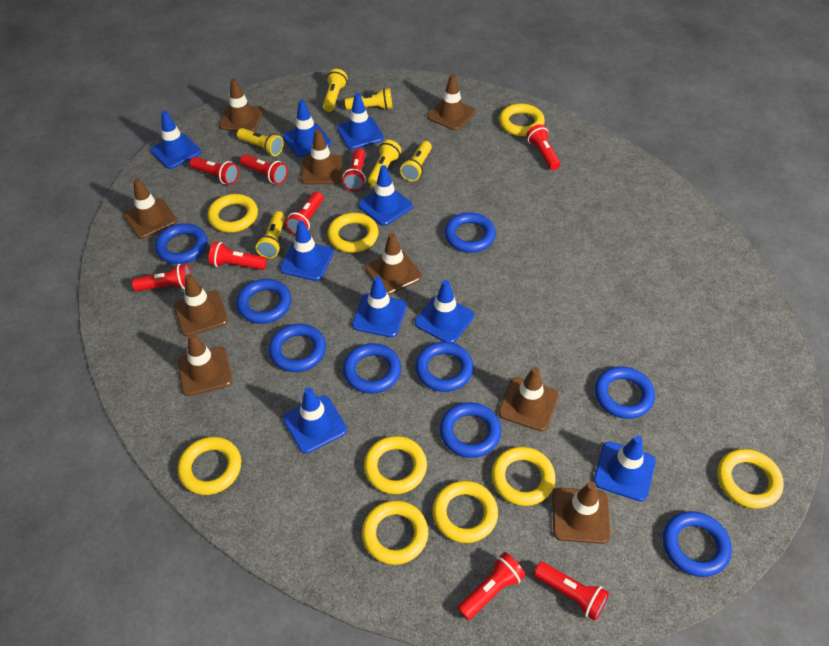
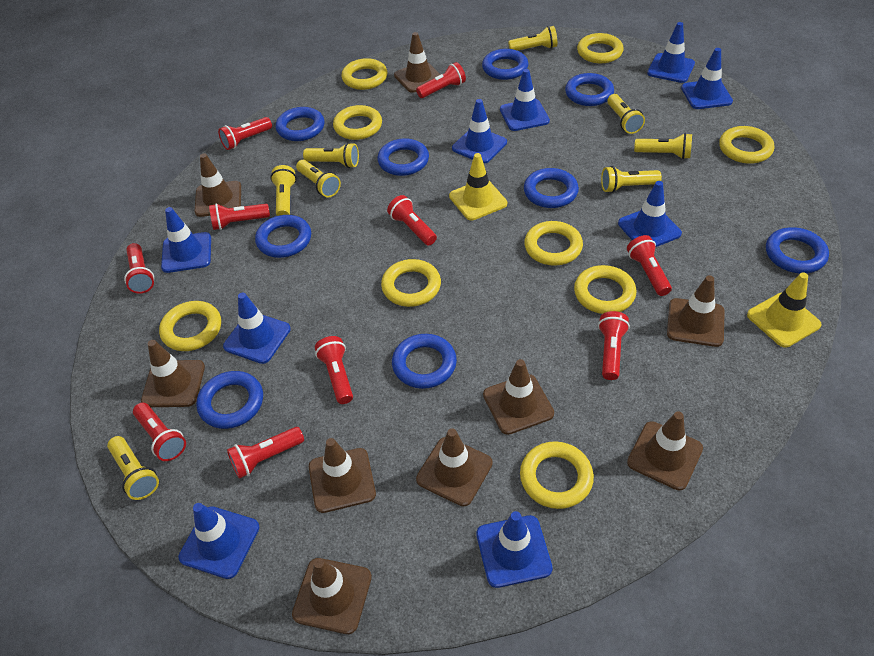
red flashlight: 9 -> 10
yellow flashlight: 6 -> 8
yellow traffic cone: 0 -> 2

